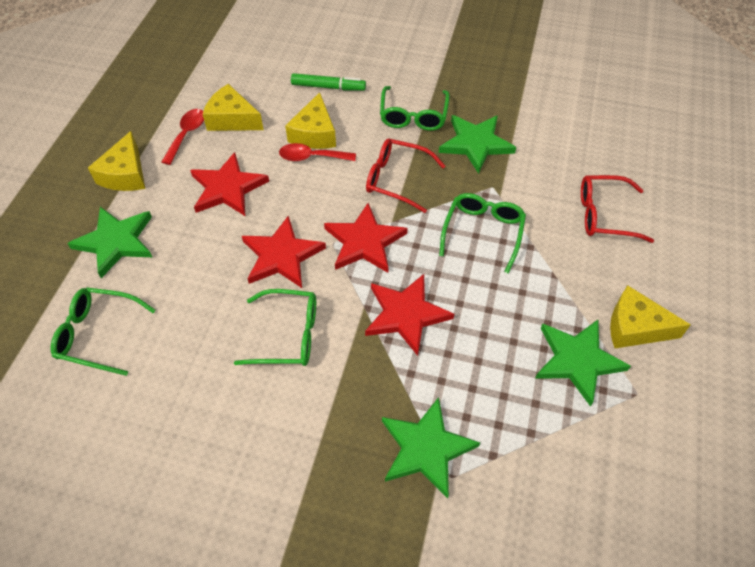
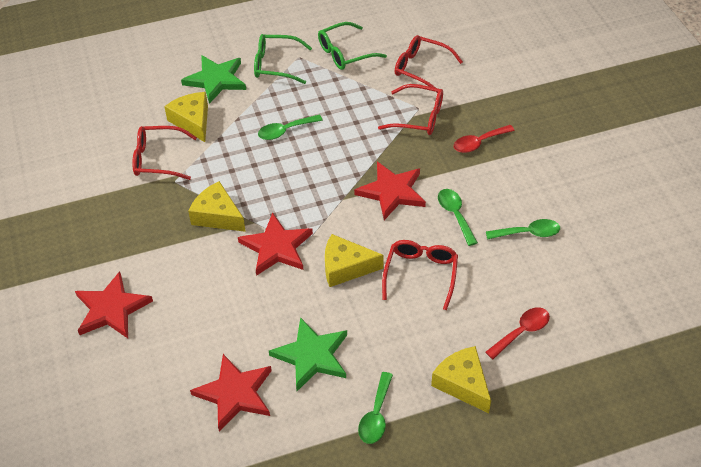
green glasses: 4 -> 2
green marker: 1 -> 0
green spoon: 0 -> 4
green star: 4 -> 2
red glasses: 2 -> 4

